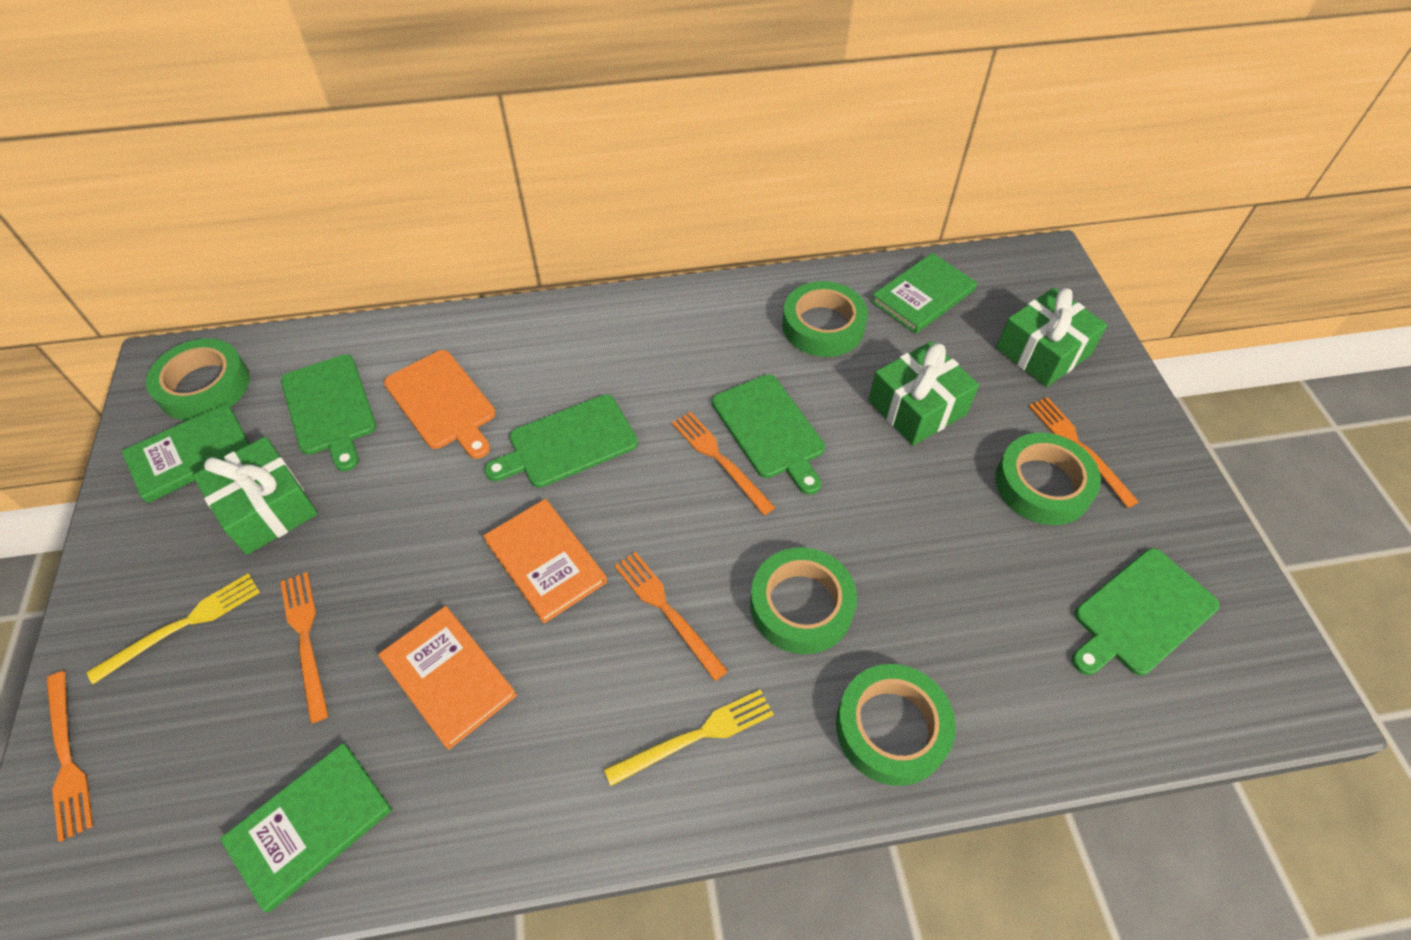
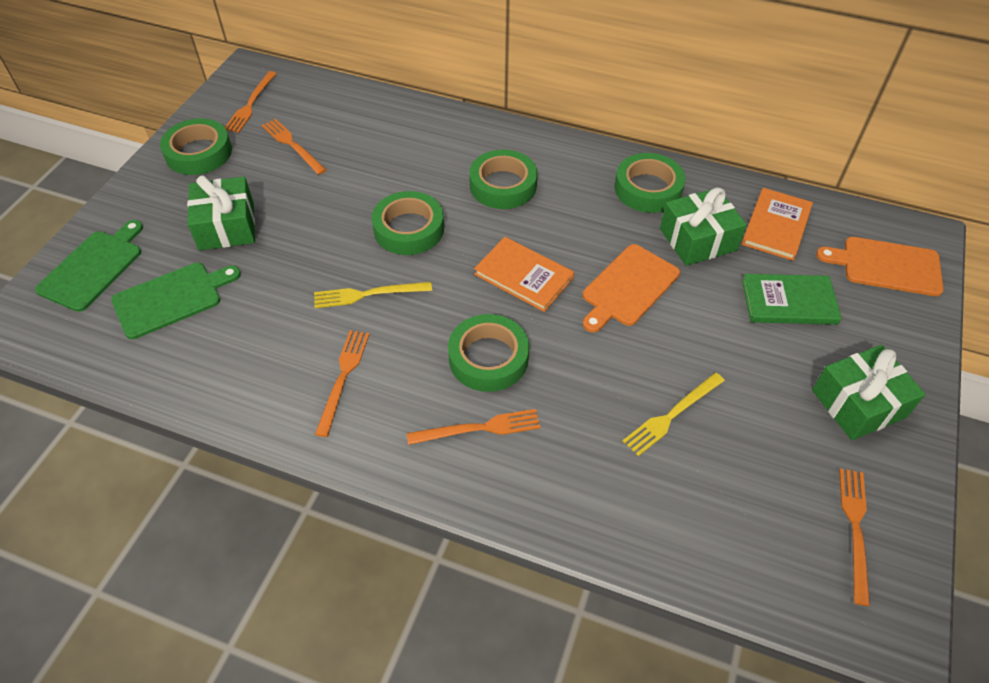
green book: 3 -> 1
green cutting board: 4 -> 2
orange cutting board: 1 -> 2

